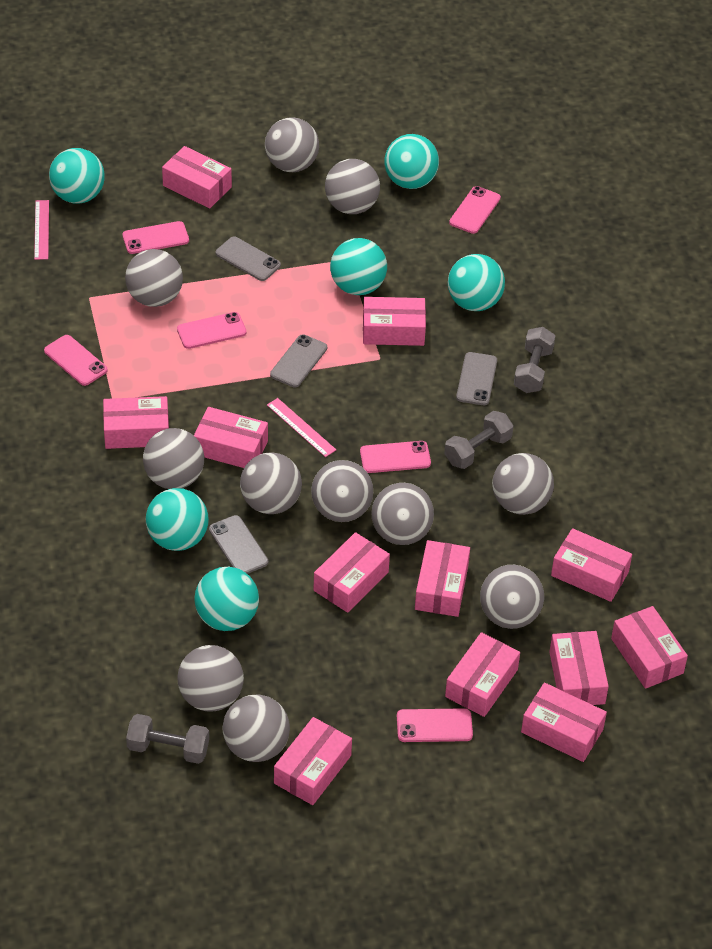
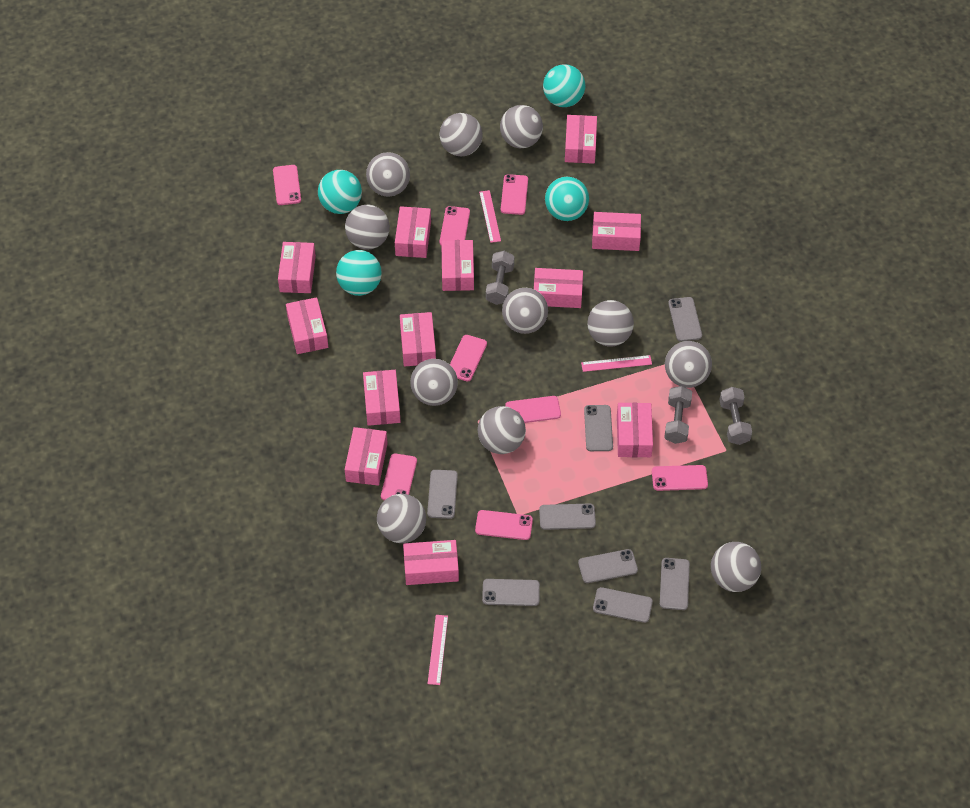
grey phone: 4 -> 8
pink phone: 6 -> 8
pink ruler: 2 -> 3
turquoise ball: 6 -> 4

